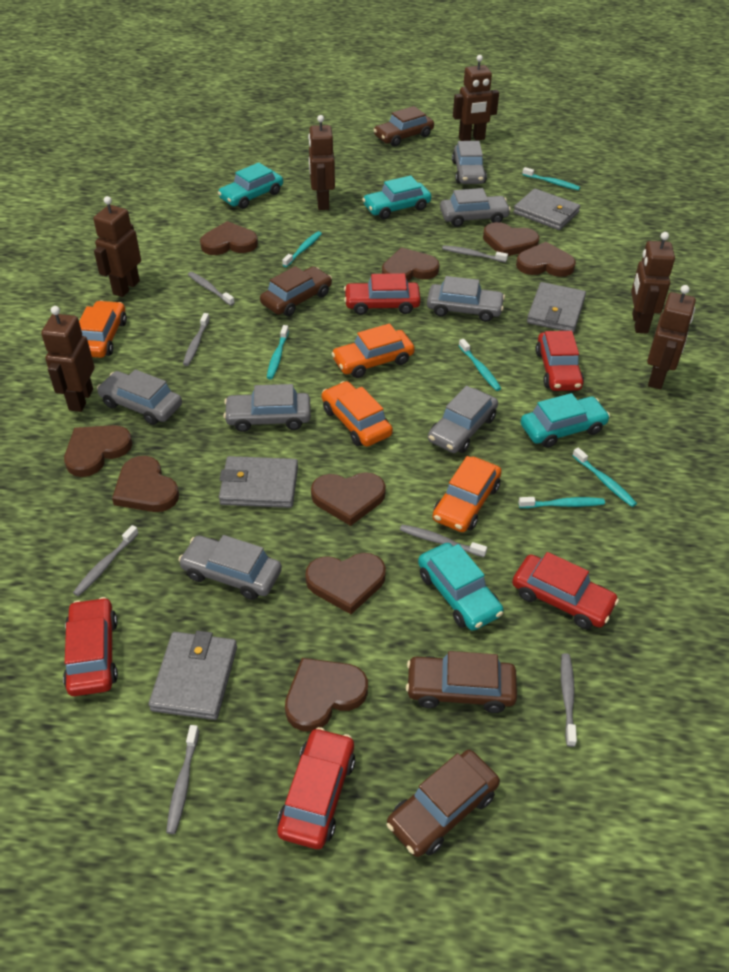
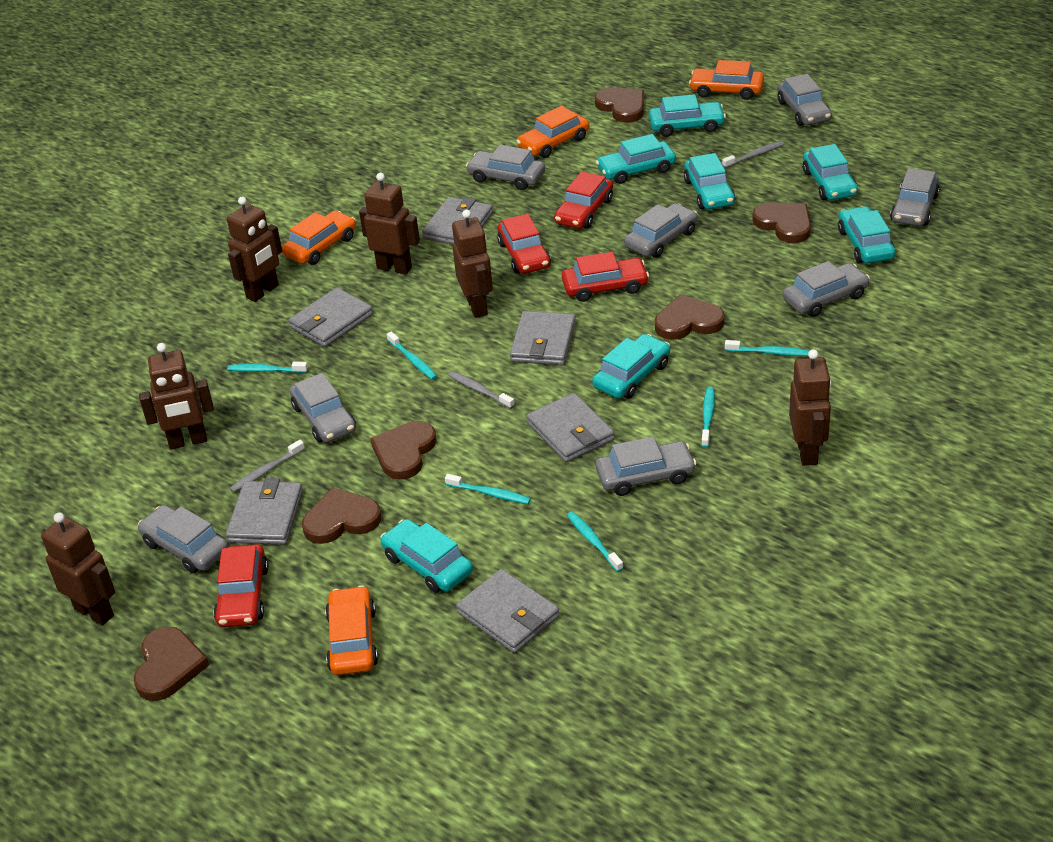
brown car: 4 -> 0
brown heart: 9 -> 6
grey car: 7 -> 8
grey toothbrush: 7 -> 3
grey wallet: 4 -> 6
red car: 5 -> 4
turquoise car: 4 -> 7

